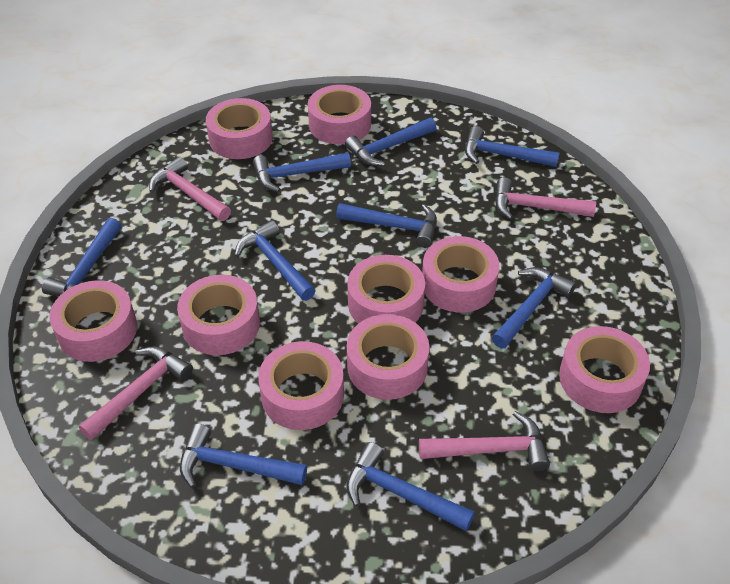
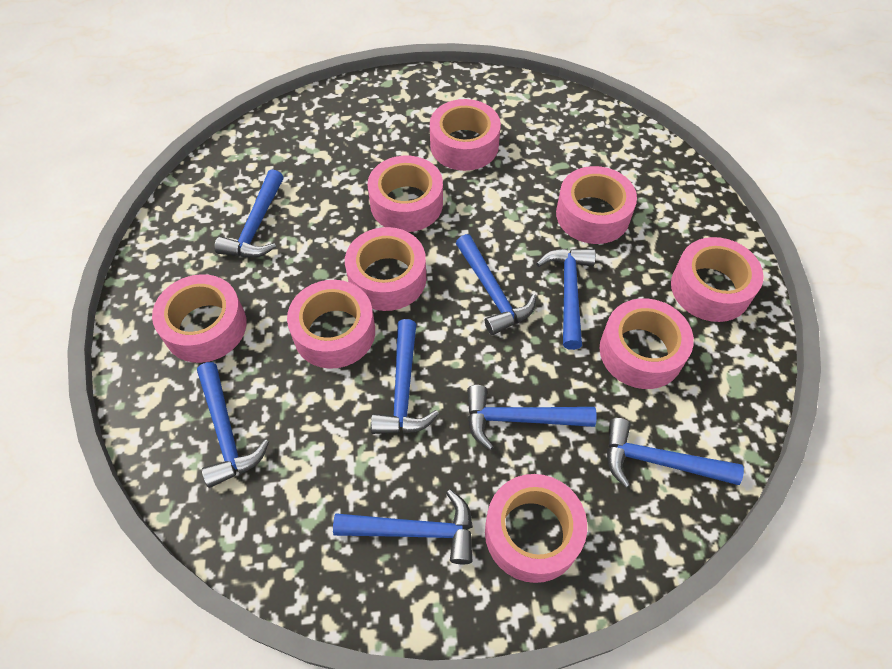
blue hammer: 9 -> 8
pink hammer: 4 -> 0

